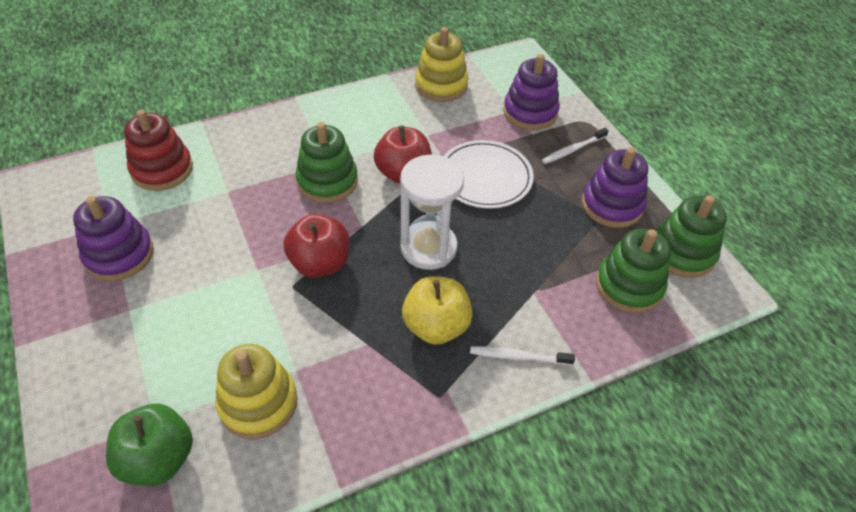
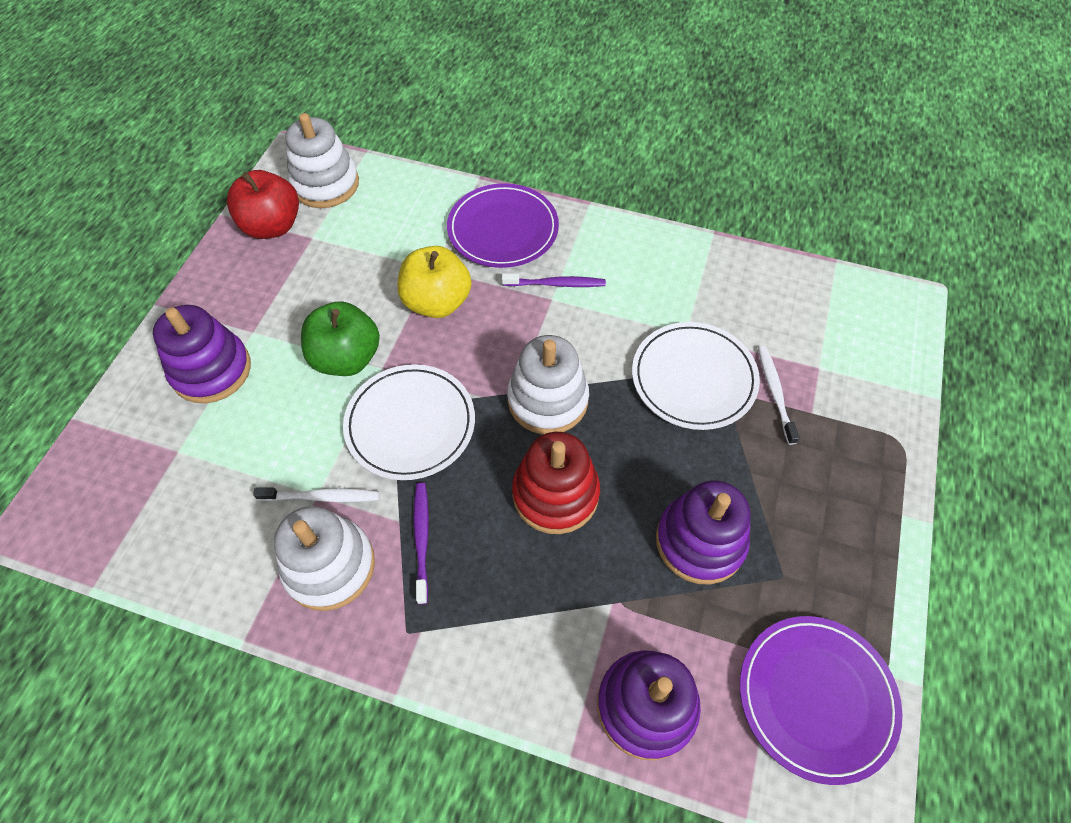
green stacking toy: 3 -> 0
purple plate: 0 -> 2
purple toothbrush: 0 -> 2
red apple: 2 -> 1
white hourglass: 1 -> 0
white plate: 1 -> 2
white stacking toy: 0 -> 3
yellow stacking toy: 2 -> 0

